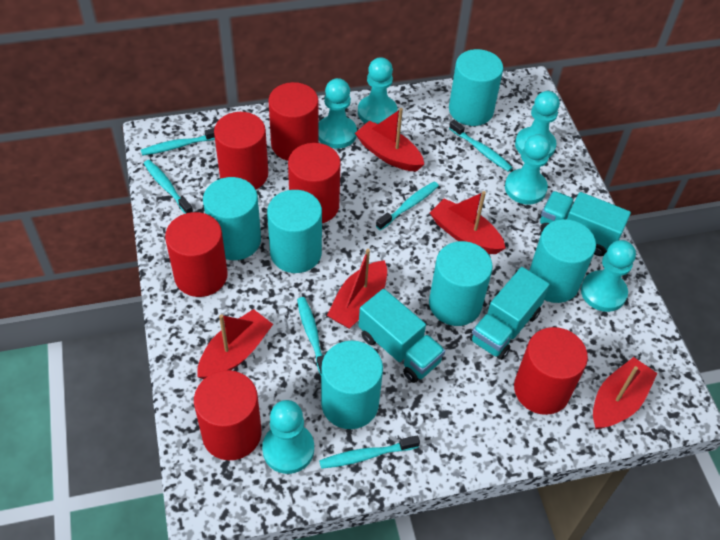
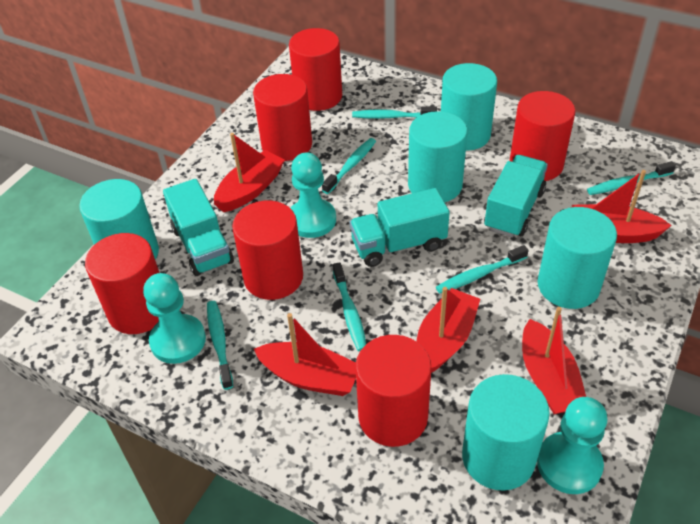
turquoise cylinder: 6 -> 5
turquoise pawn: 6 -> 3

